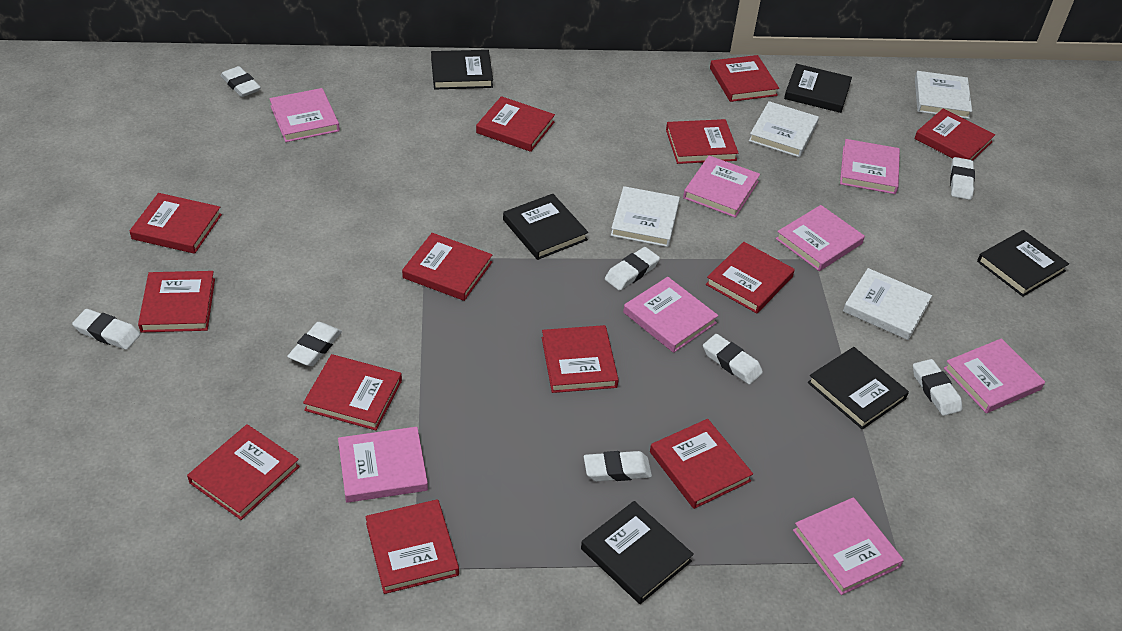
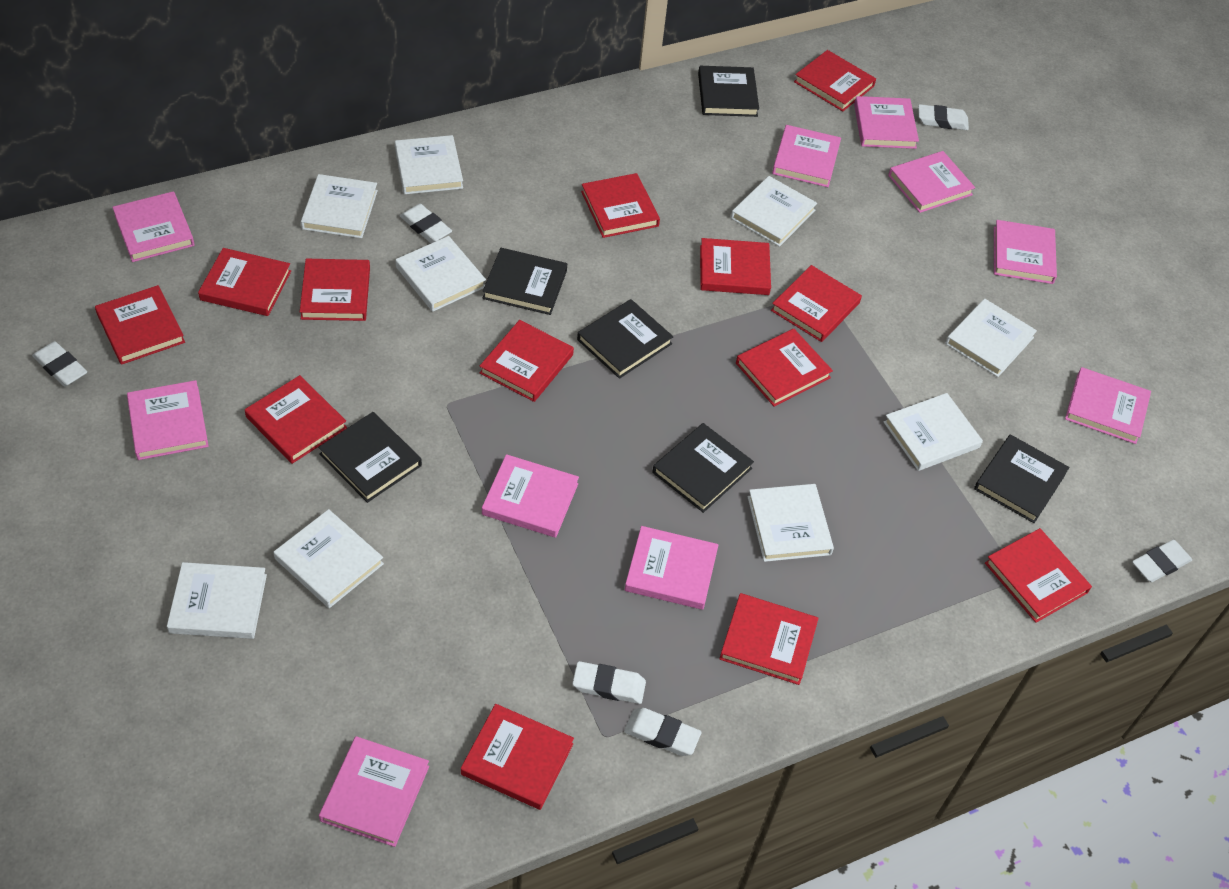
pink book: 8 -> 10
white book: 4 -> 9
white eraser: 8 -> 6

